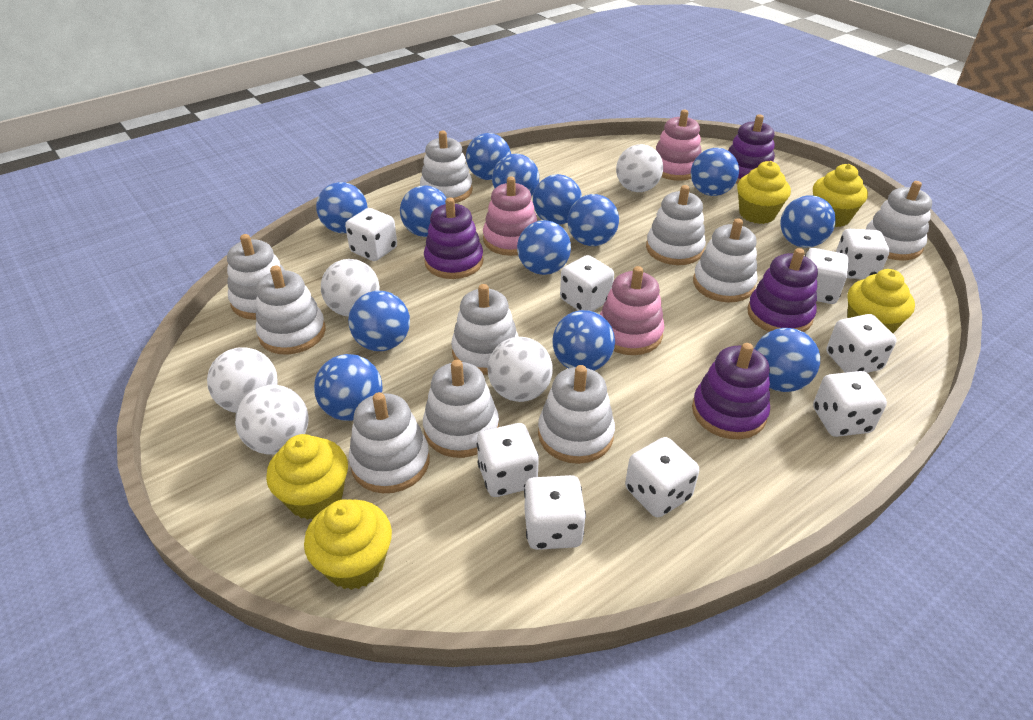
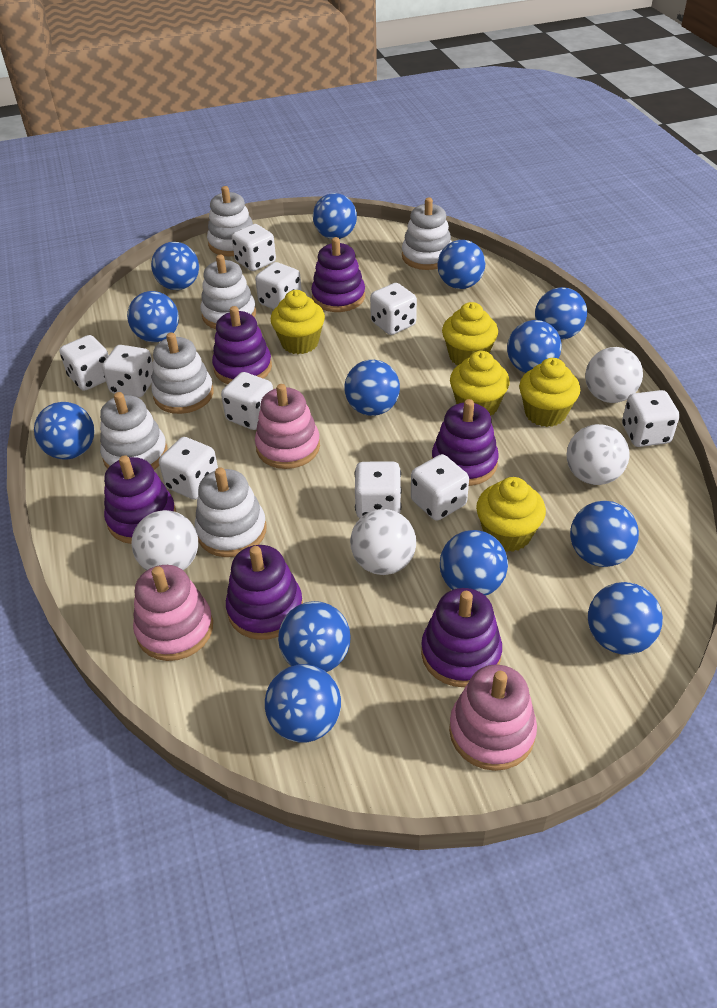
purple stacking toy: 4 -> 6
white ball: 5 -> 4
white dice: 9 -> 10
white stacking toy: 10 -> 6

